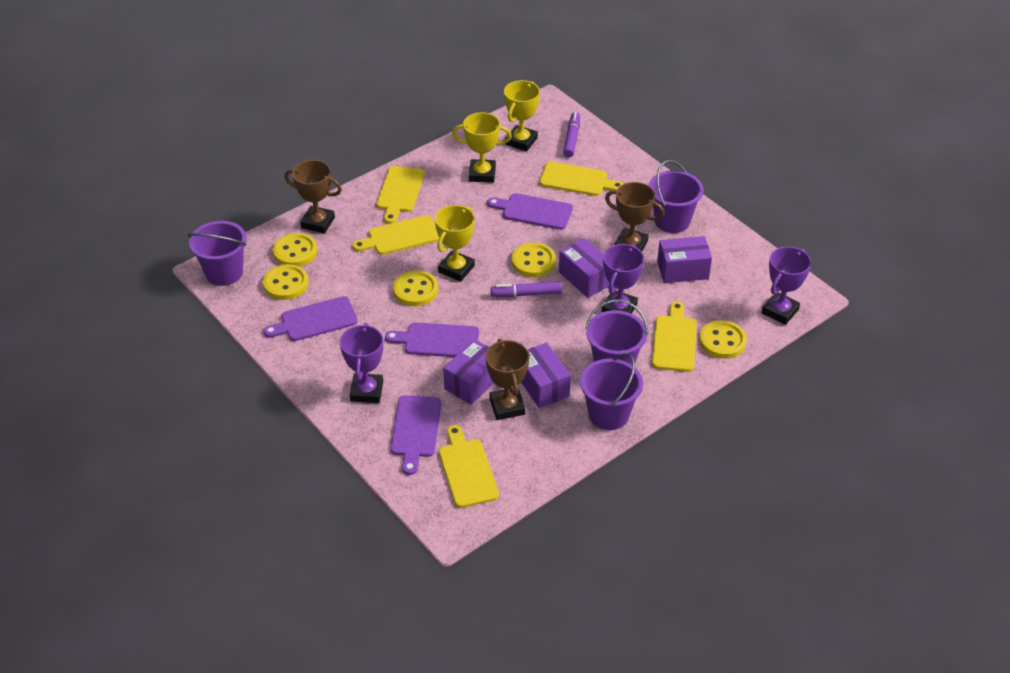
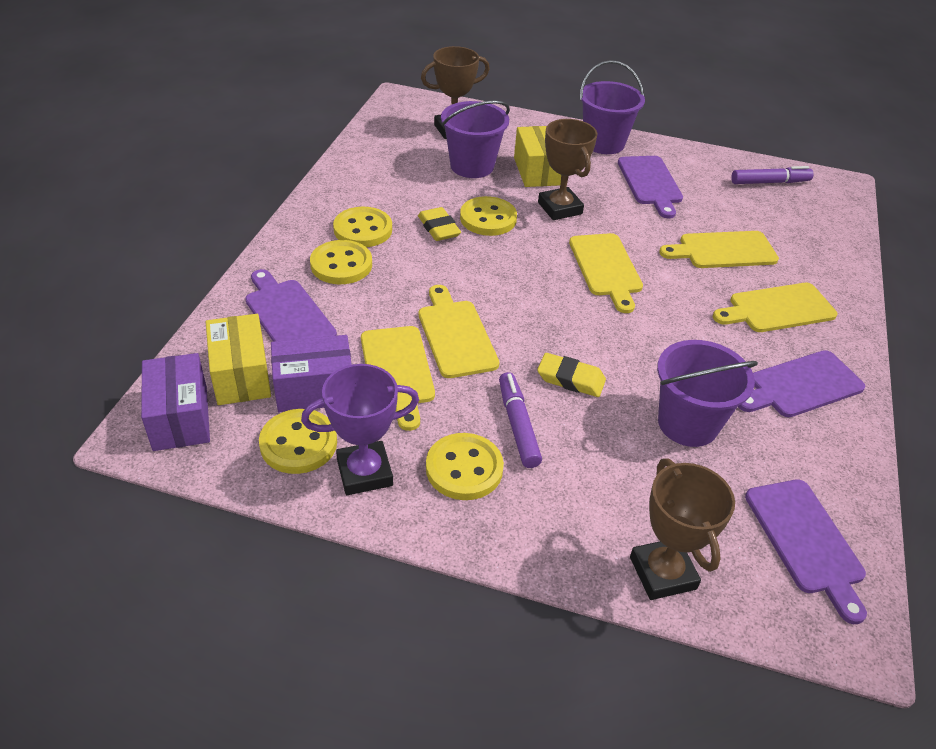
purple box: 4 -> 2
purple bucket: 4 -> 3
purple trophy: 3 -> 1
yellow box: 0 -> 2
yellow eraser: 0 -> 2
yellow trophy: 3 -> 0

